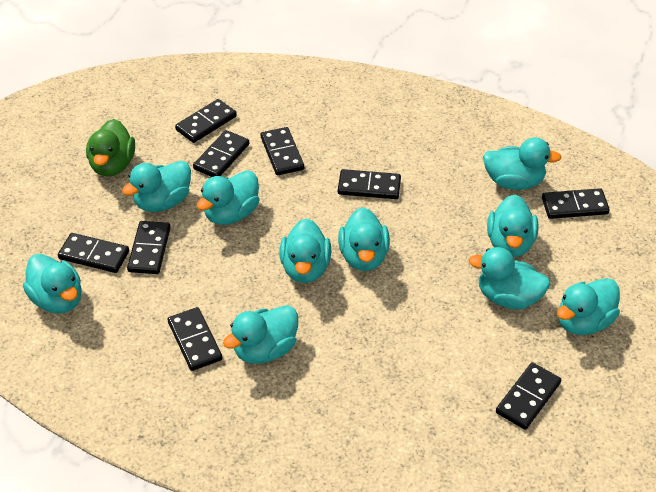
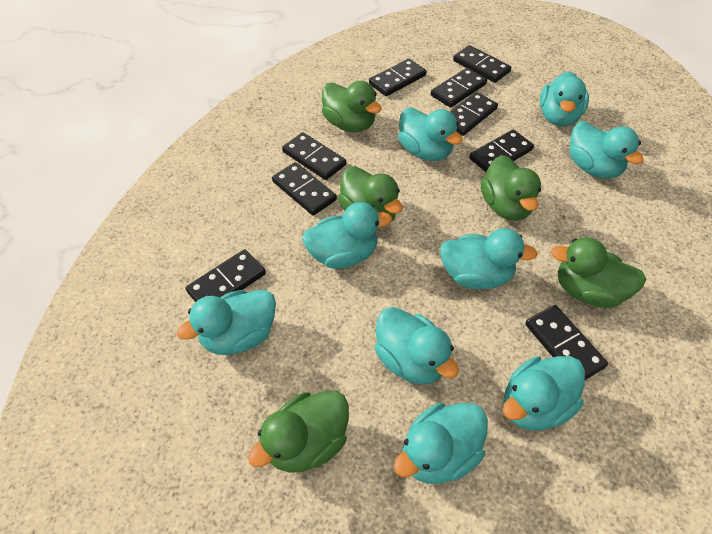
green duck: 1 -> 5
turquoise duck: 10 -> 9

